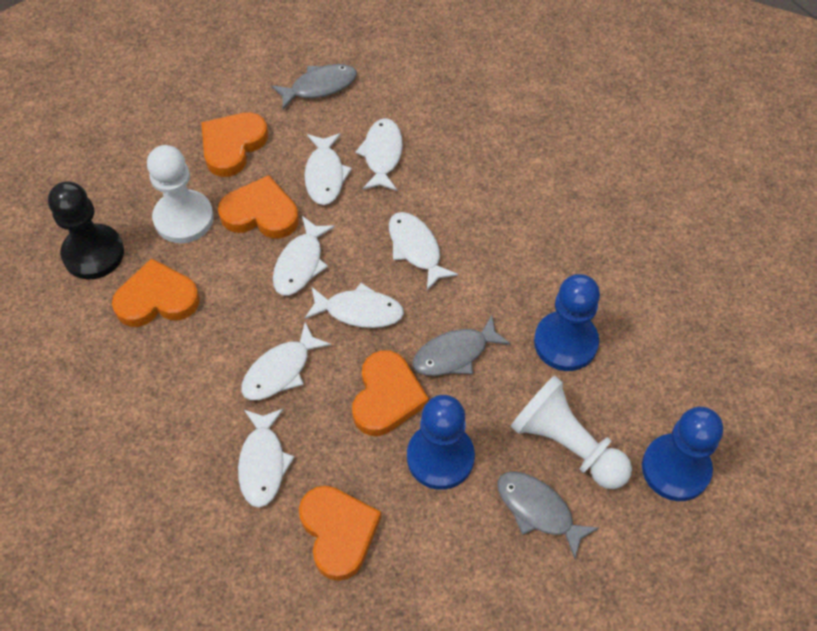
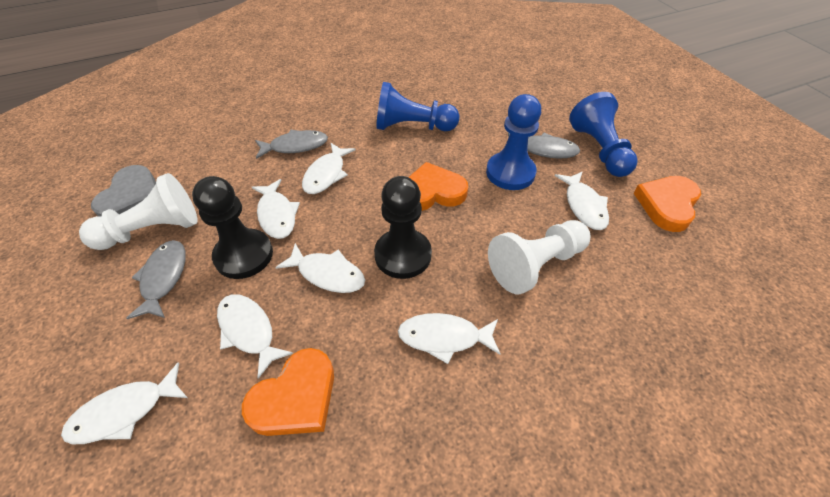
black pawn: 1 -> 2
grey heart: 0 -> 1
orange heart: 5 -> 3

